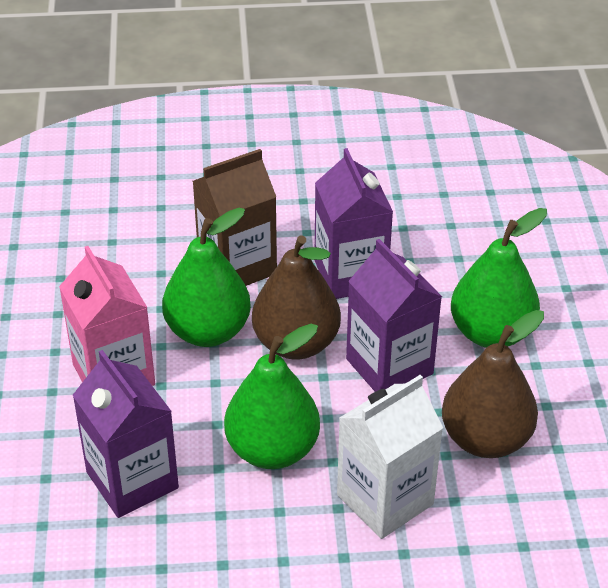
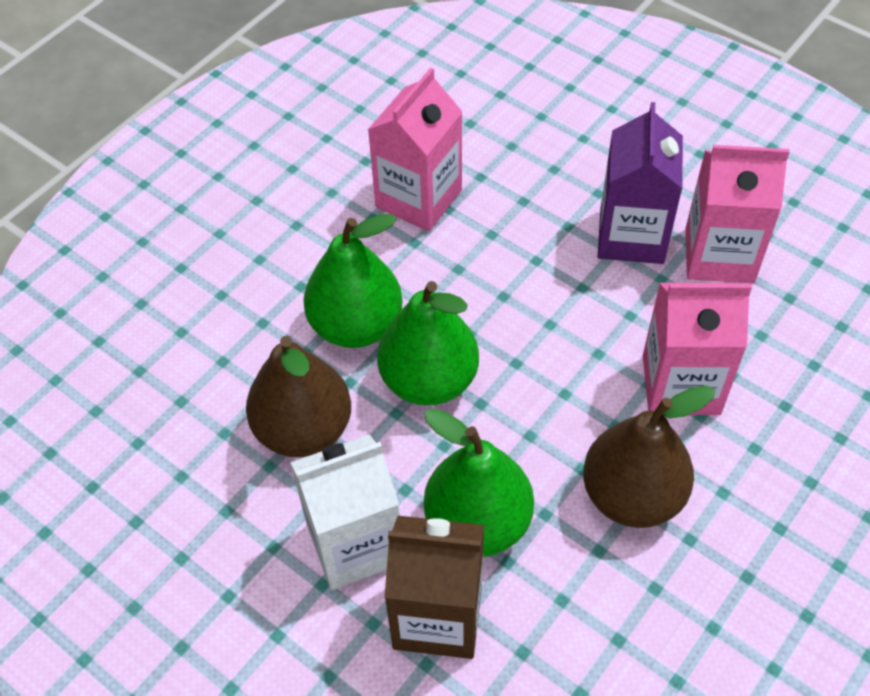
pink carton: 1 -> 3
purple carton: 3 -> 1

